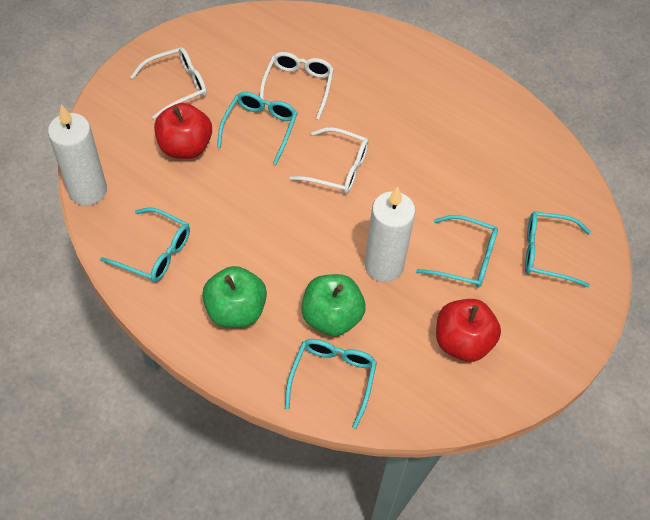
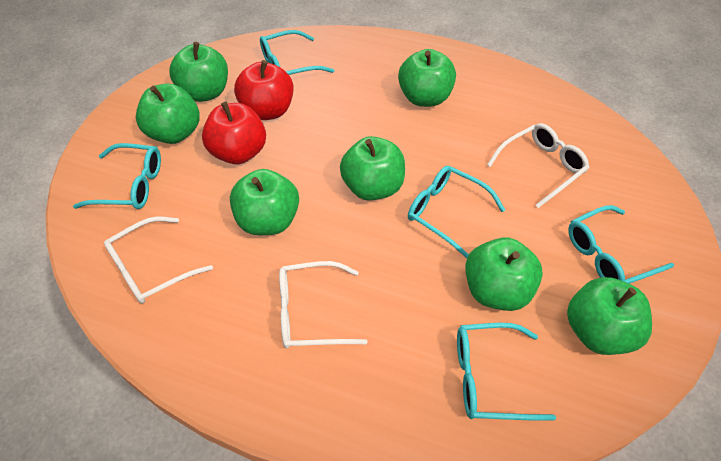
green apple: 2 -> 7
white candle: 2 -> 0

